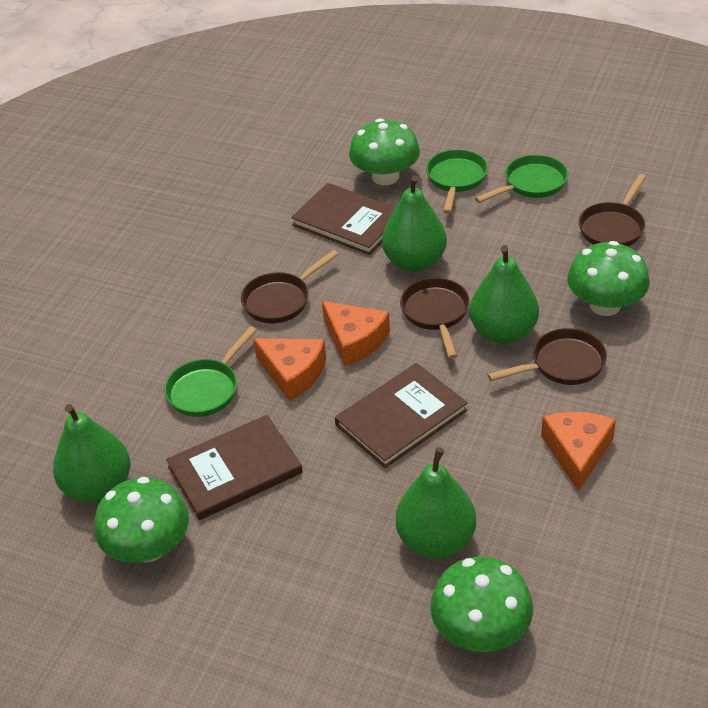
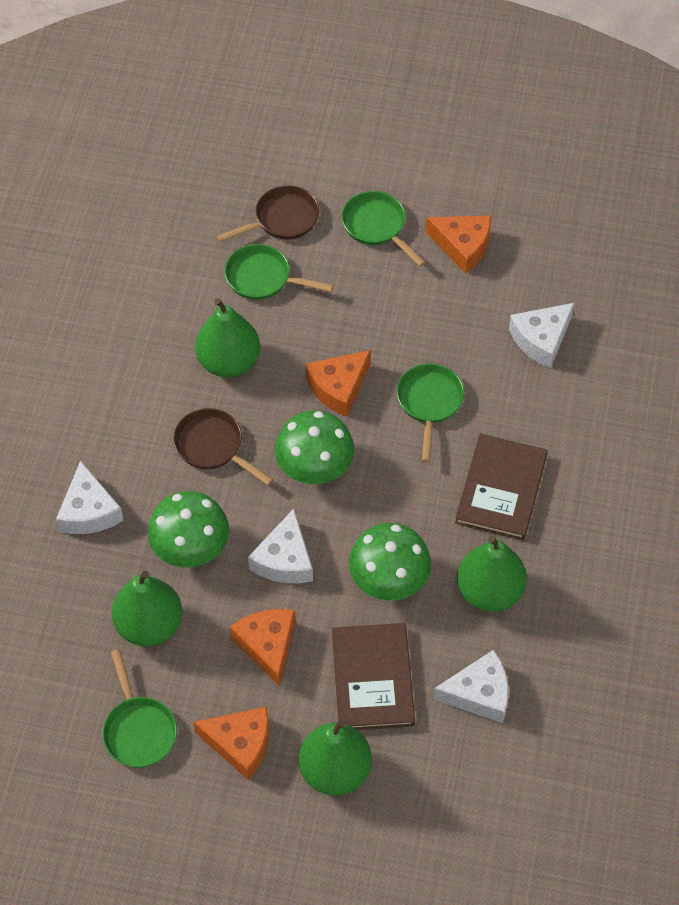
brown book: 3 -> 2
brown pan: 4 -> 2
green mushroom: 4 -> 3
green pan: 3 -> 4
orange cheese: 3 -> 4
white cheese: 0 -> 4

